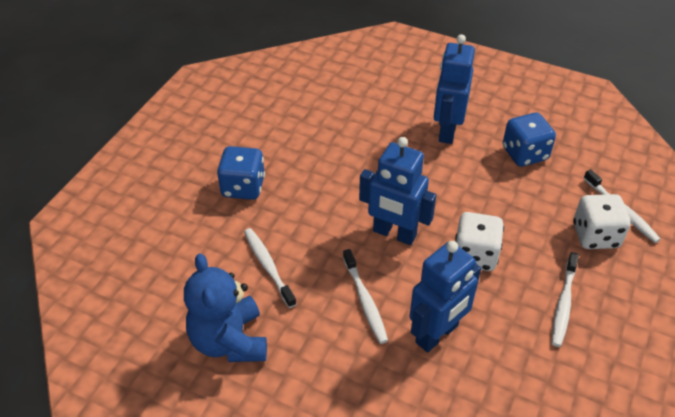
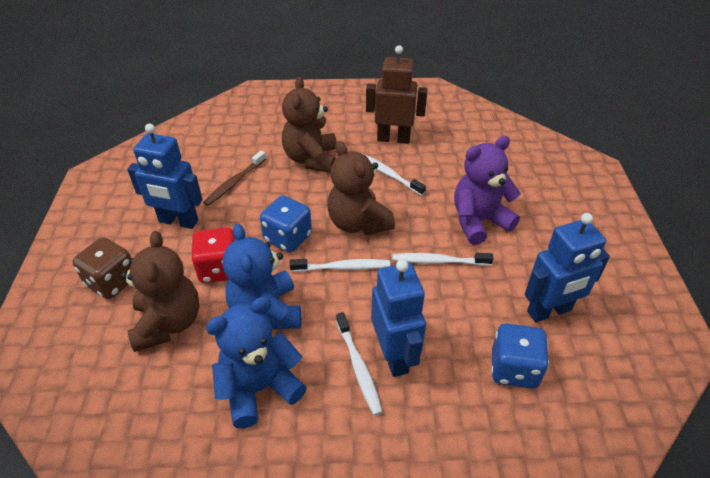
blue teddy bear: 1 -> 2
brown dice: 0 -> 1
brown robot: 0 -> 1
brown teddy bear: 0 -> 3
brown toothbrush: 0 -> 1
purple teddy bear: 0 -> 1
red dice: 0 -> 1
white dice: 2 -> 0

